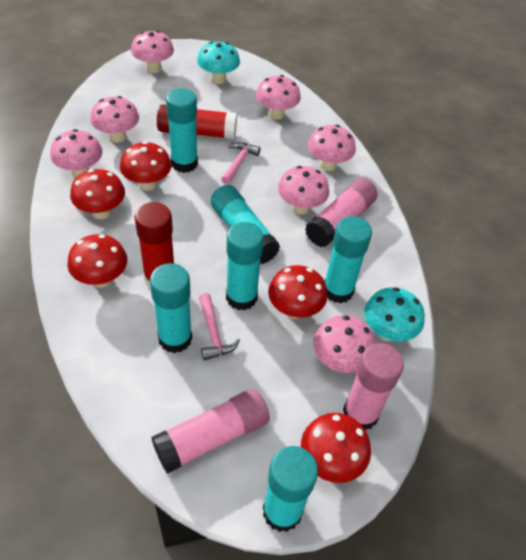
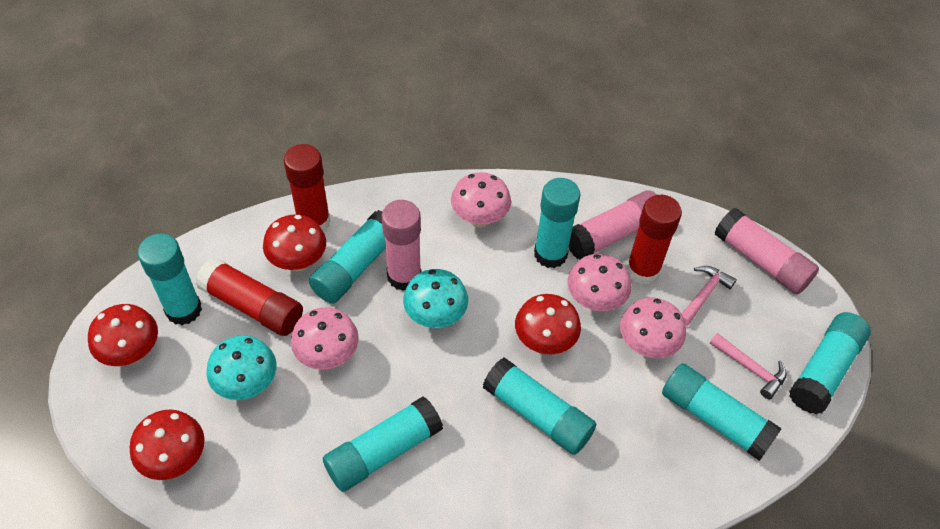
pink mushroom: 7 -> 4
red glue stick: 2 -> 3
red mushroom: 5 -> 4
turquoise glue stick: 6 -> 7

